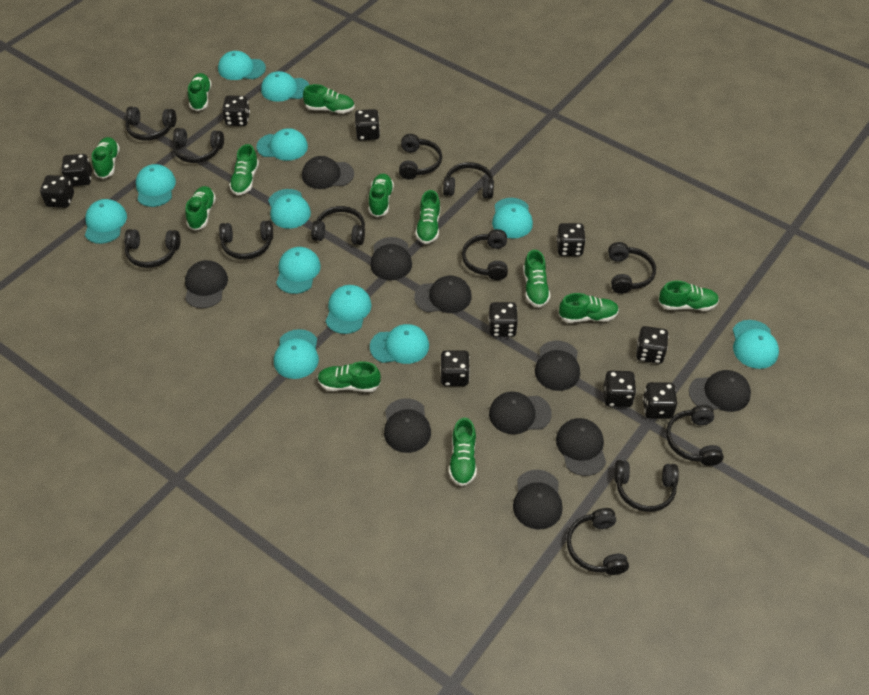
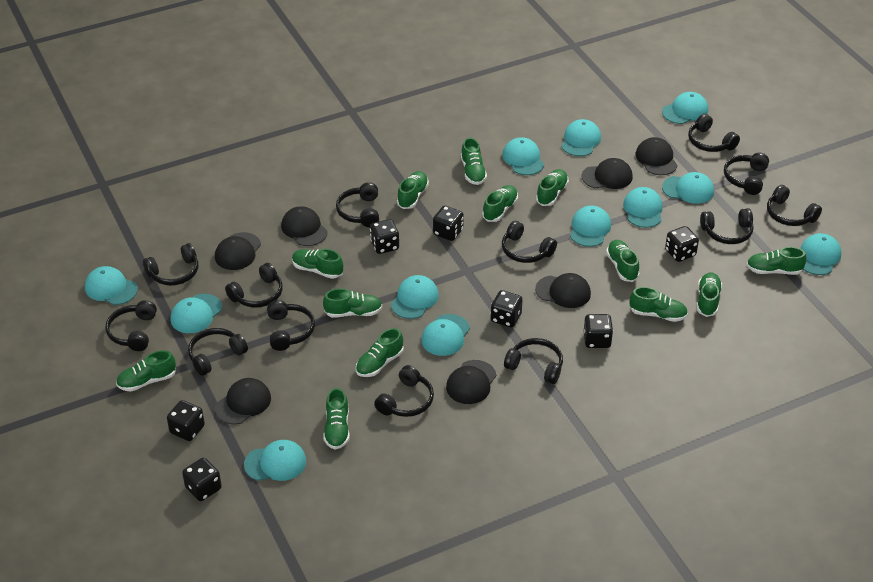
black cap: 10 -> 7
black dice: 10 -> 7
black headphones: 12 -> 13
green shoe: 12 -> 13

